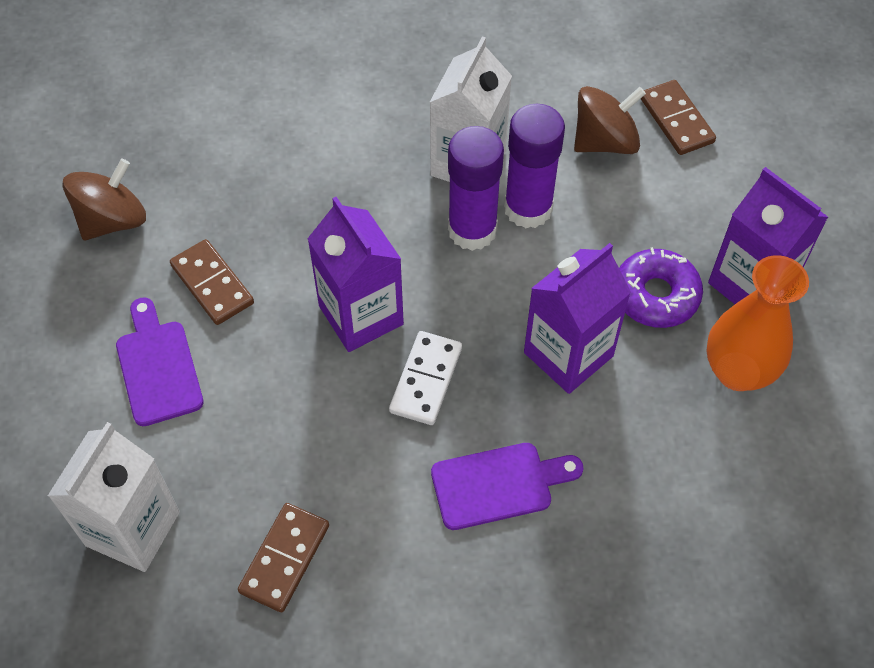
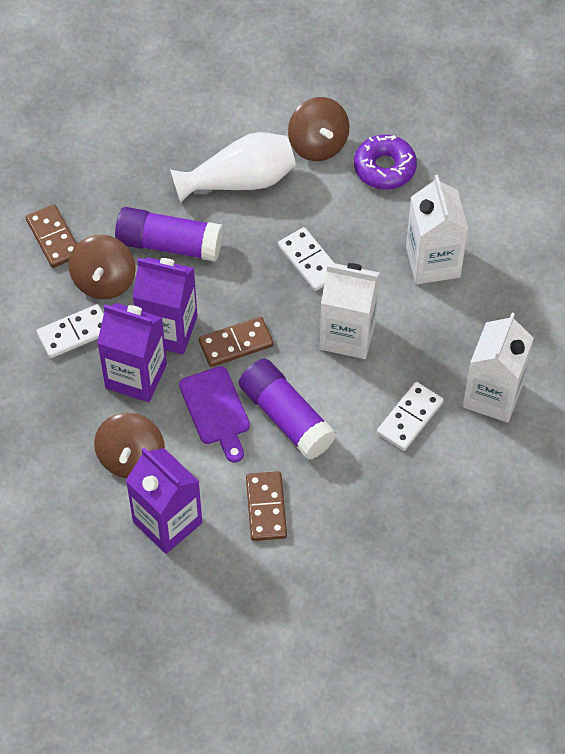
brown spinning top: 2 -> 3
orange vase: 1 -> 0
purple cutting board: 2 -> 1
white carton: 2 -> 3
white domino: 1 -> 3
white vase: 0 -> 1

